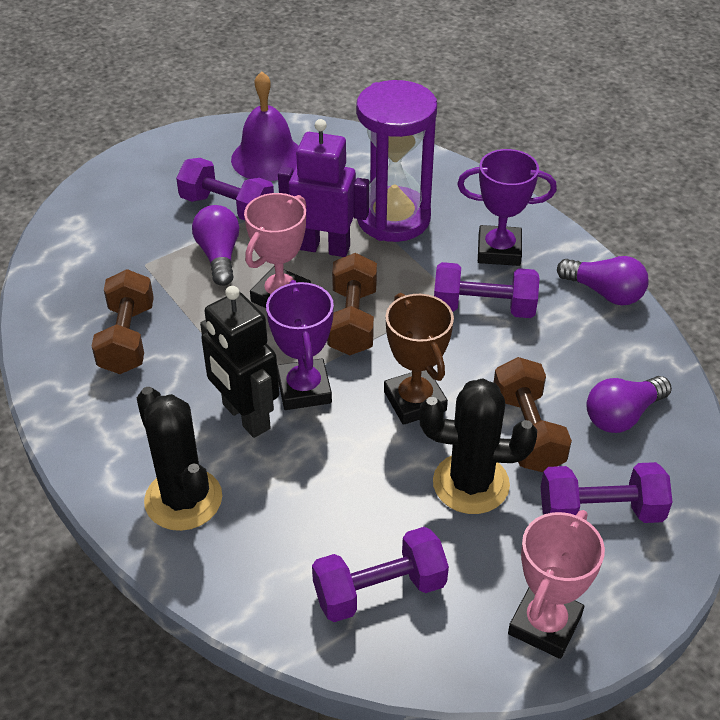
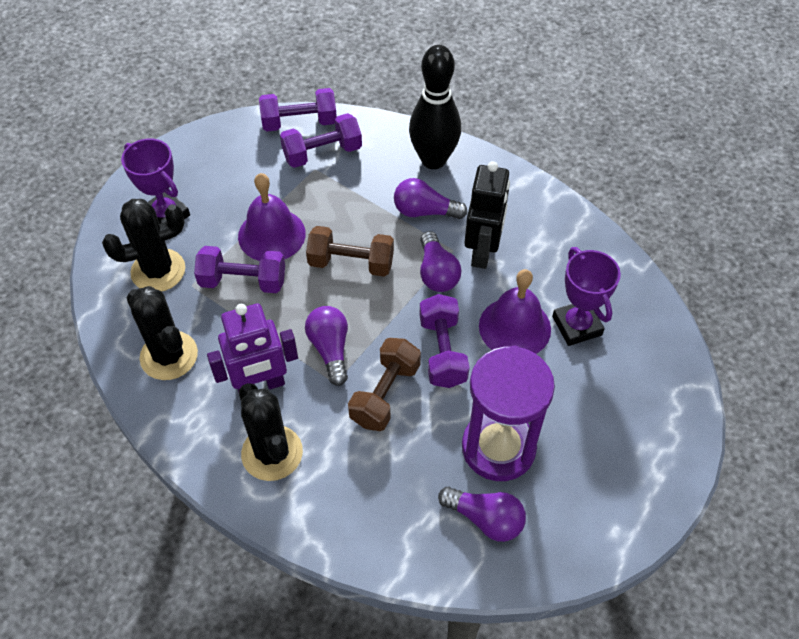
black bowling pin: 0 -> 1
black cactus: 2 -> 3
brown dumbbell: 3 -> 2
brown trophy: 1 -> 0
pink trophy: 2 -> 0
purple bell: 1 -> 2
purple light bulb: 3 -> 4

